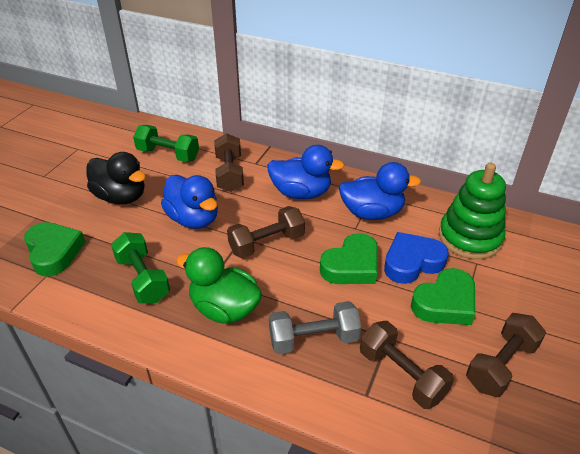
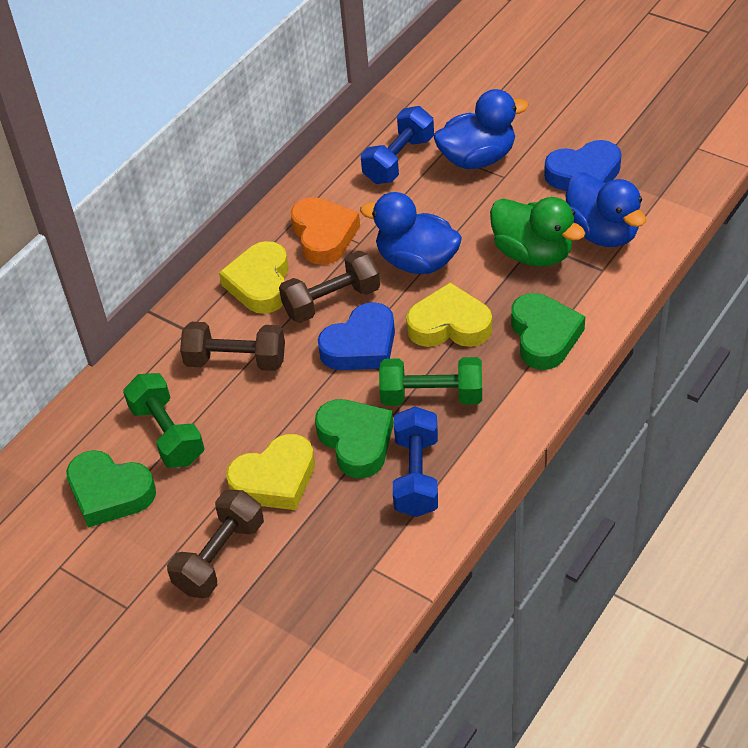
black duck: 1 -> 0
blue dumbbell: 0 -> 2
blue heart: 1 -> 2
brown dumbbell: 4 -> 3
green stacking toy: 1 -> 0
grey dumbbell: 1 -> 0
orange heart: 0 -> 1
yellow heart: 0 -> 3

